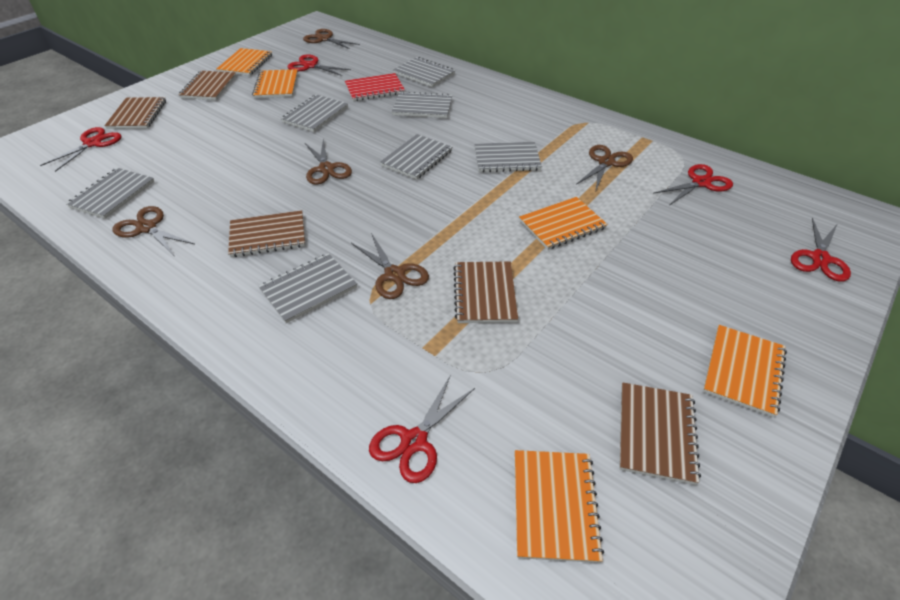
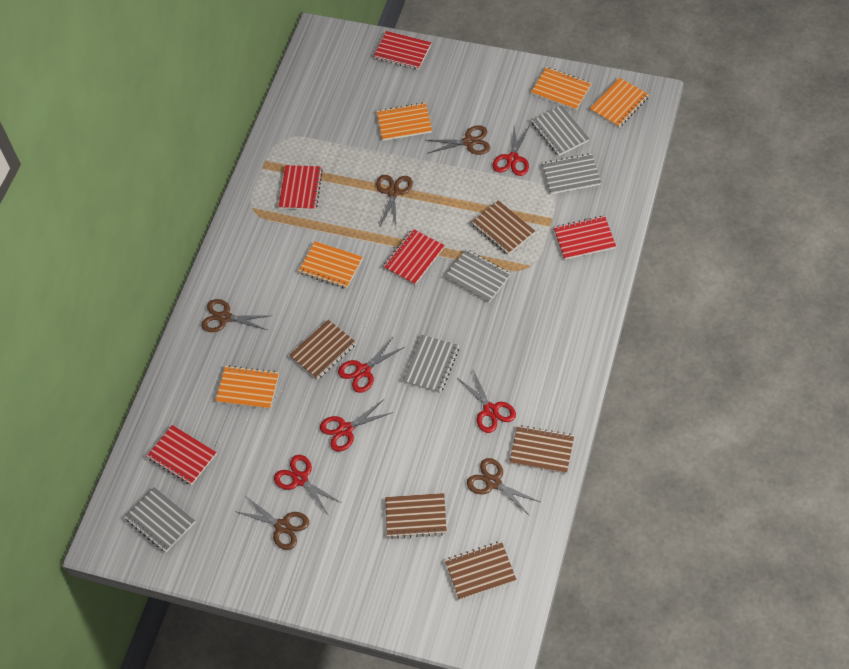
grey notebook: 7 -> 5
red notebook: 1 -> 5

